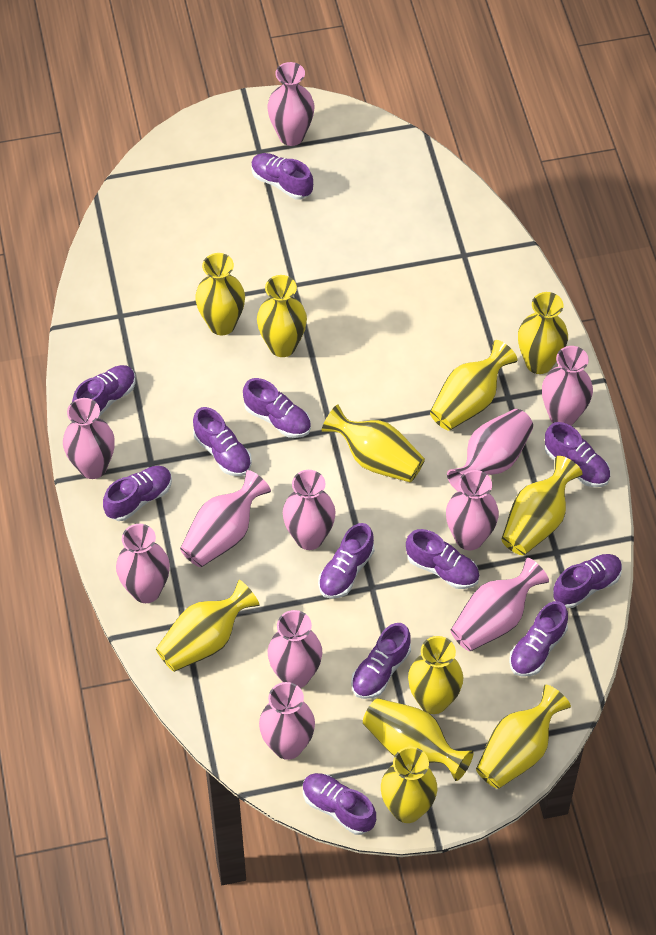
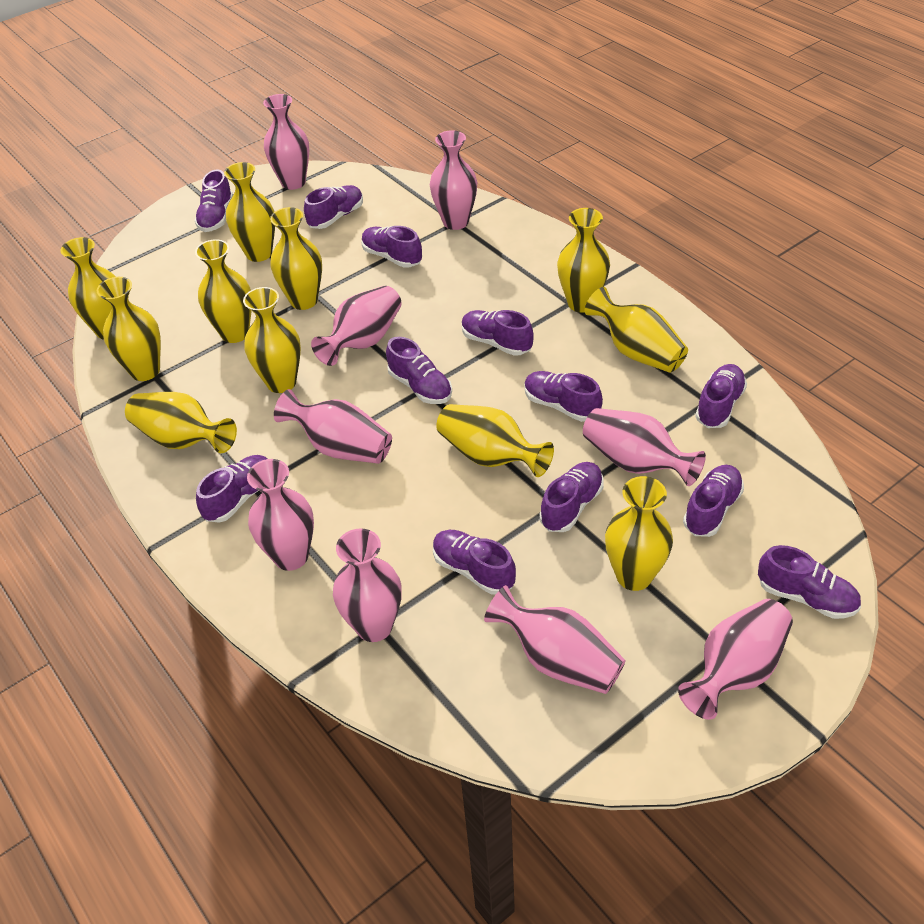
pink vase: 11 -> 9

